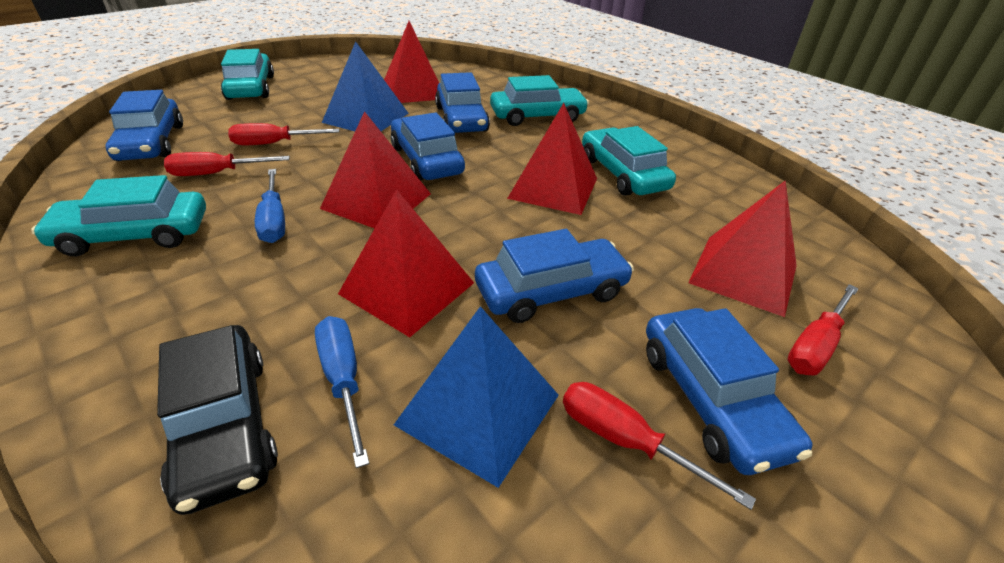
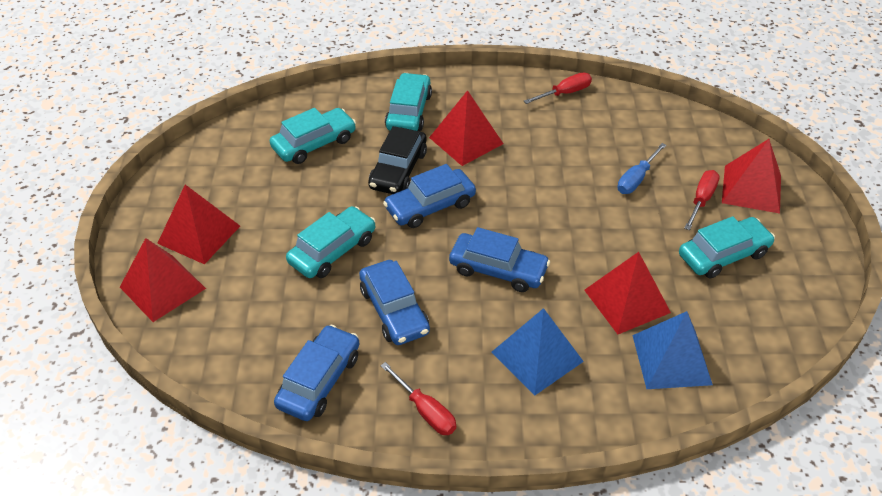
blue car: 5 -> 4
blue screwdriver: 2 -> 1
red screwdriver: 4 -> 3

